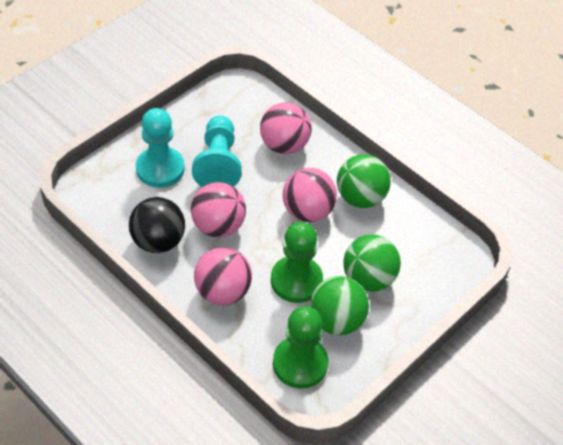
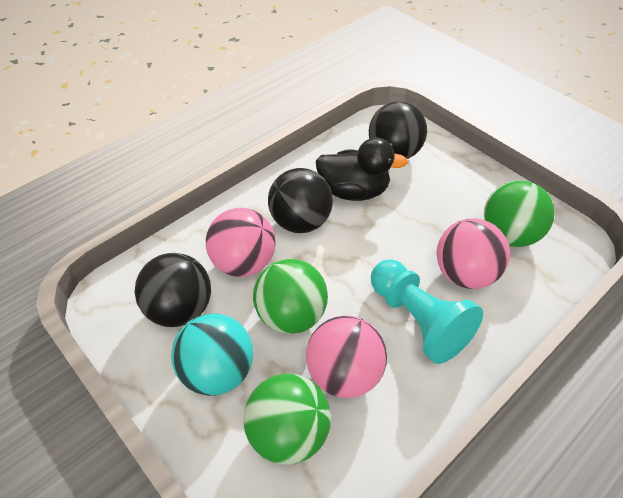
black ball: 1 -> 3
black duck: 0 -> 1
green pawn: 2 -> 0
pink ball: 4 -> 3
turquoise ball: 0 -> 1
turquoise pawn: 2 -> 1

